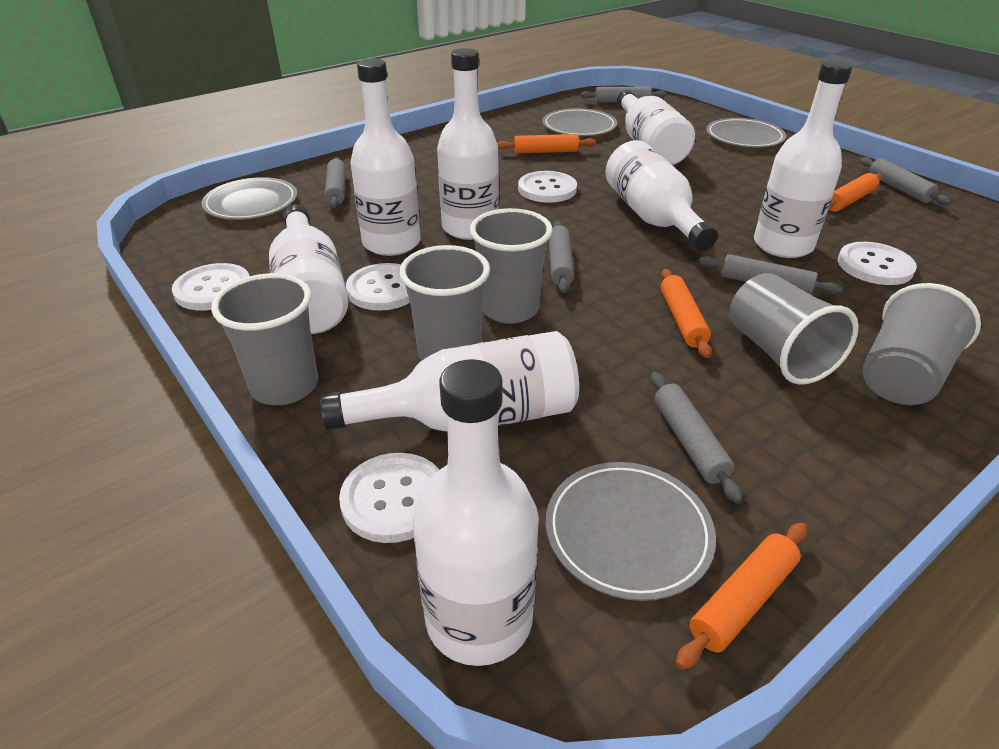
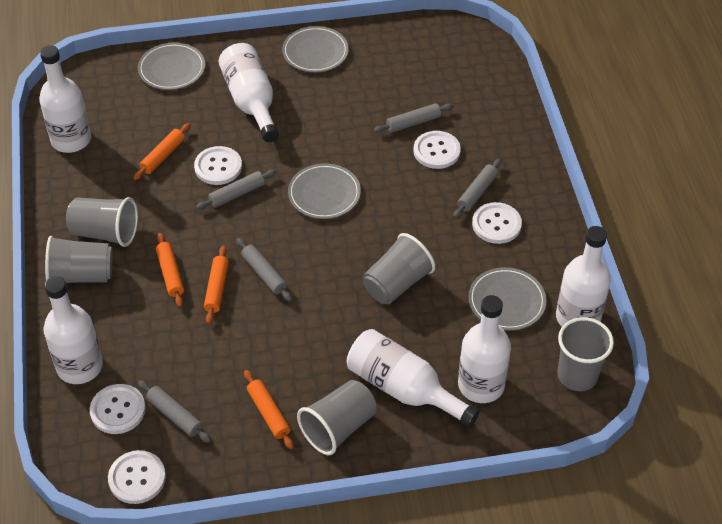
grey rolling pin: 6 -> 5
white bottle: 8 -> 6

